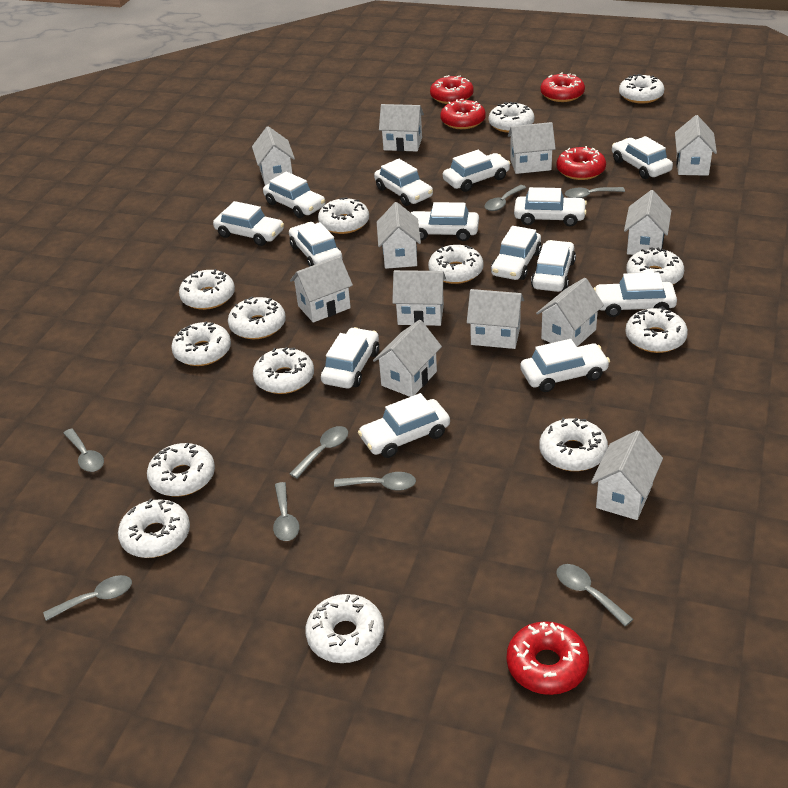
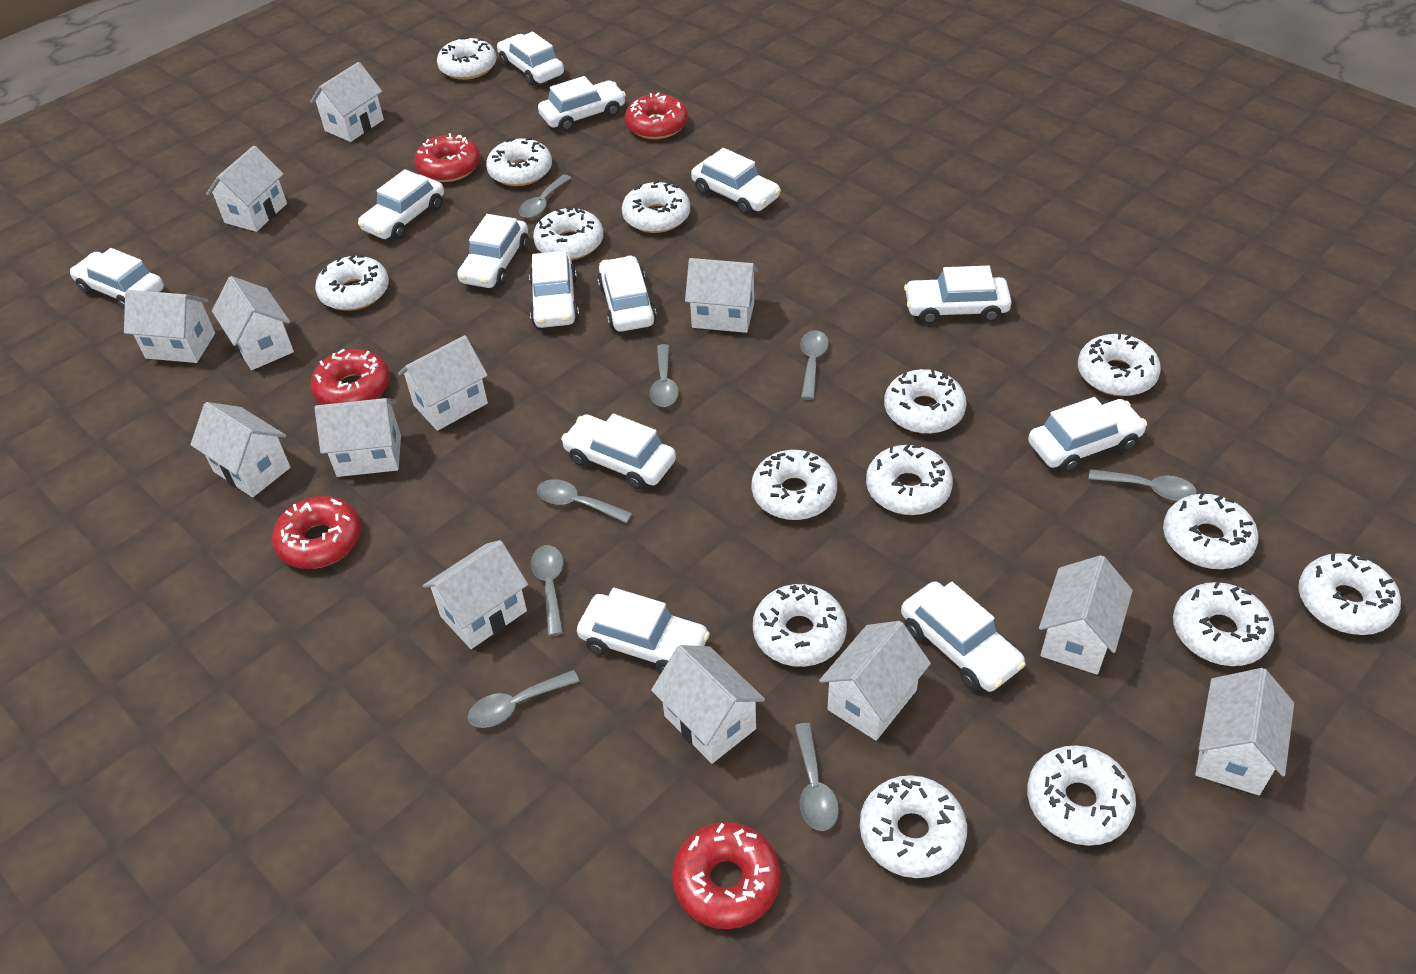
white car: 14 -> 13
white donut: 14 -> 15
white house: 12 -> 13

